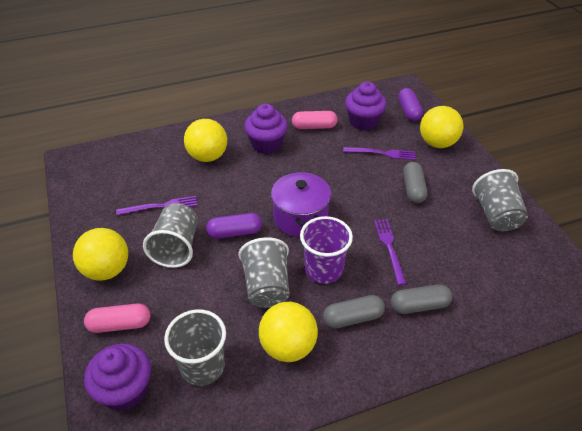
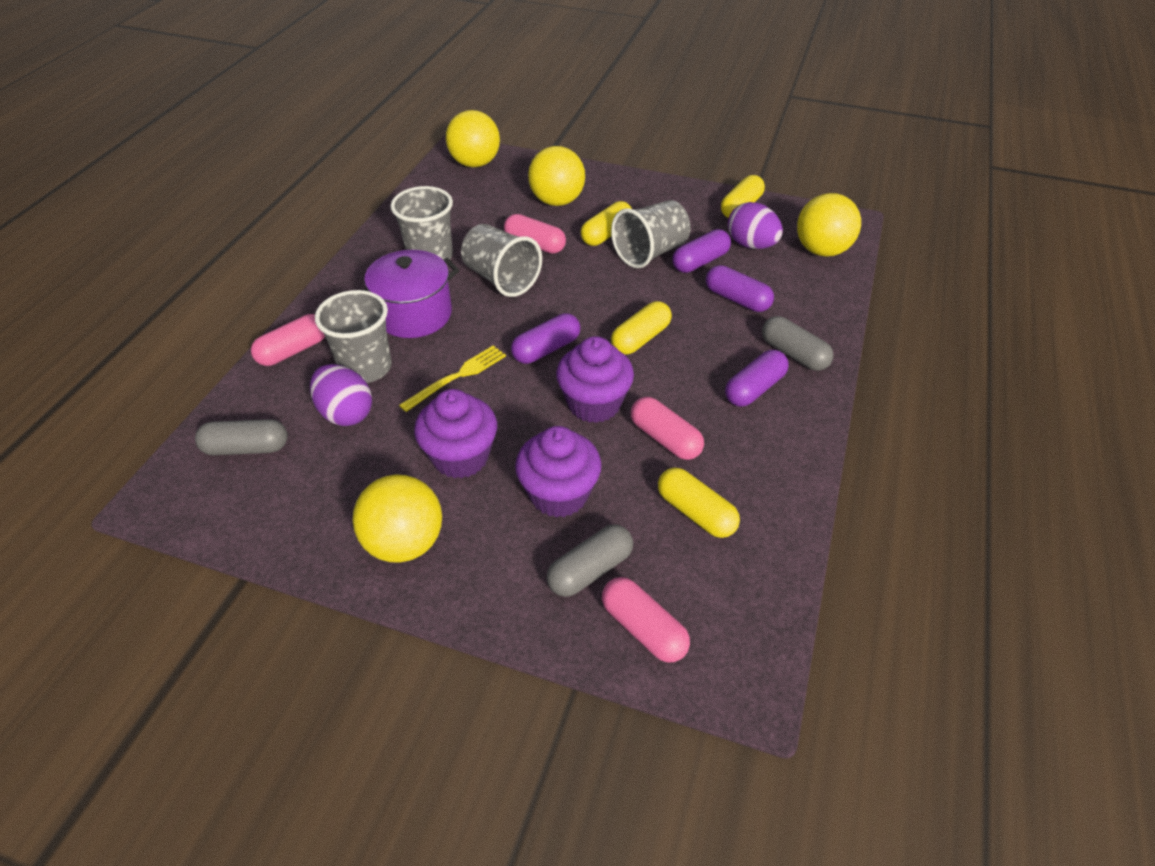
pink capsule: 2 -> 4
purple capsule: 2 -> 4
purple cup: 1 -> 0
purple egg: 0 -> 2
purple fork: 3 -> 0
yellow capsule: 0 -> 4
yellow fork: 0 -> 1

